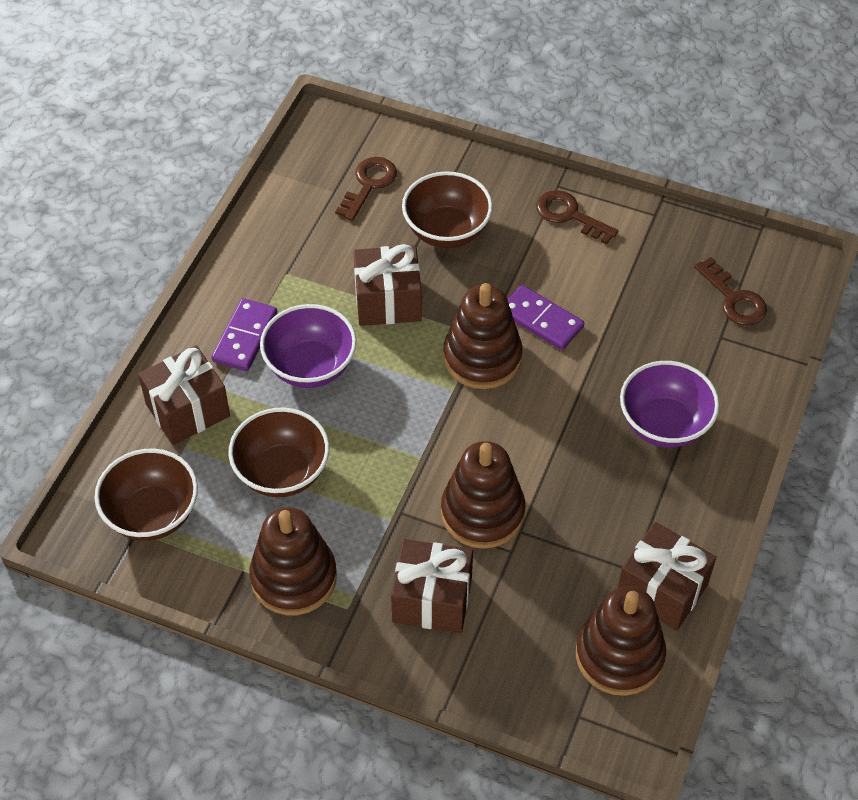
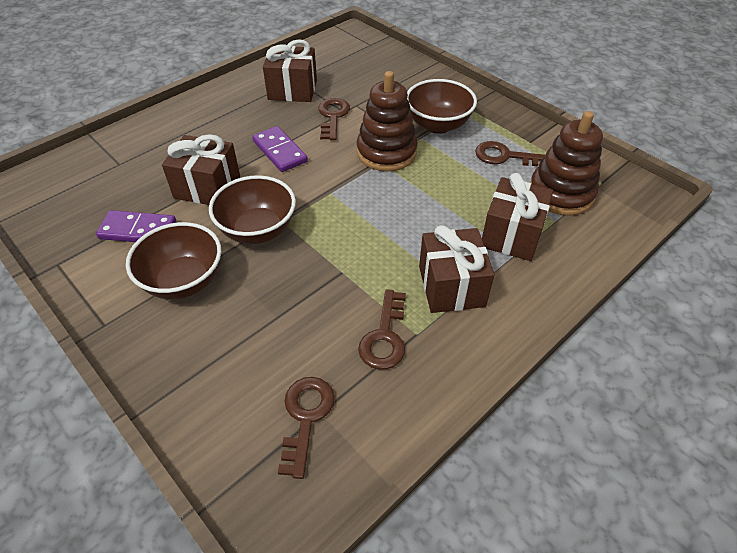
brown key: 3 -> 4
brown stacking toy: 4 -> 2
purple bowl: 2 -> 0

